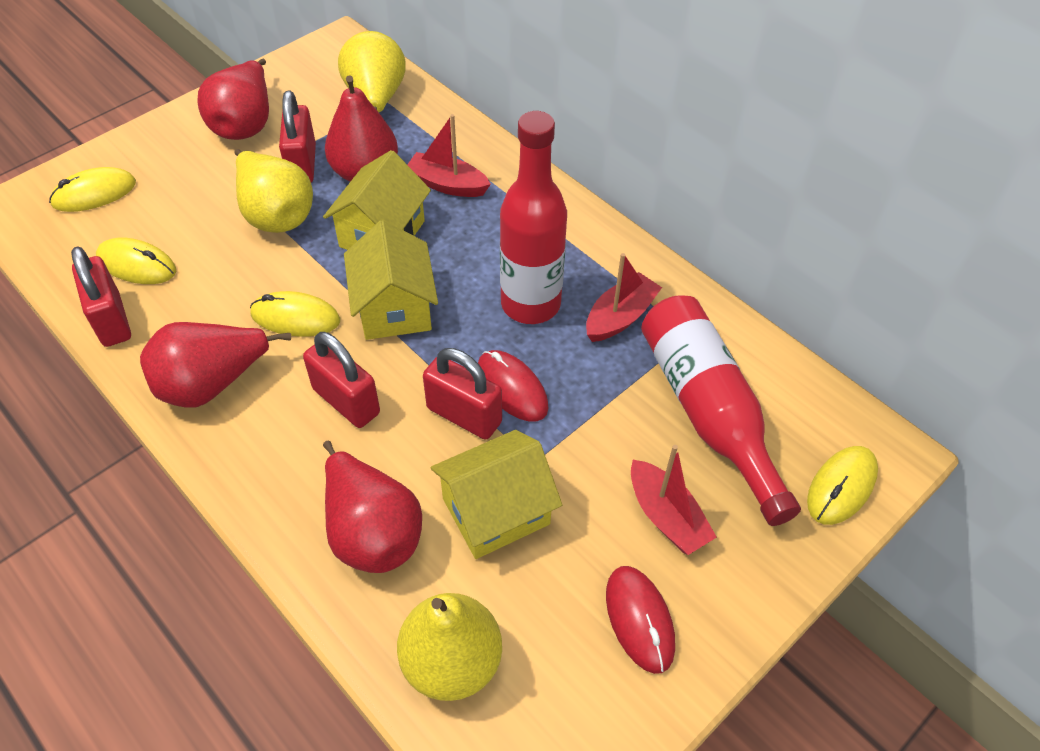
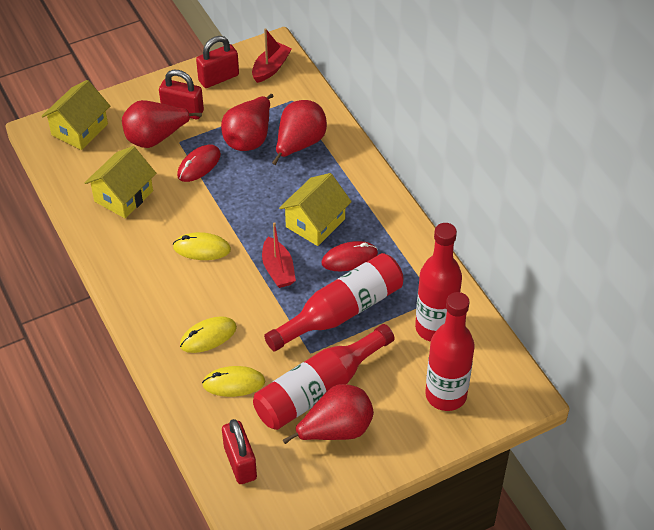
red boat: 3 -> 2
red bottle: 2 -> 4
red padlock: 4 -> 3
yellow mouse: 4 -> 3
yellow pear: 3 -> 0

